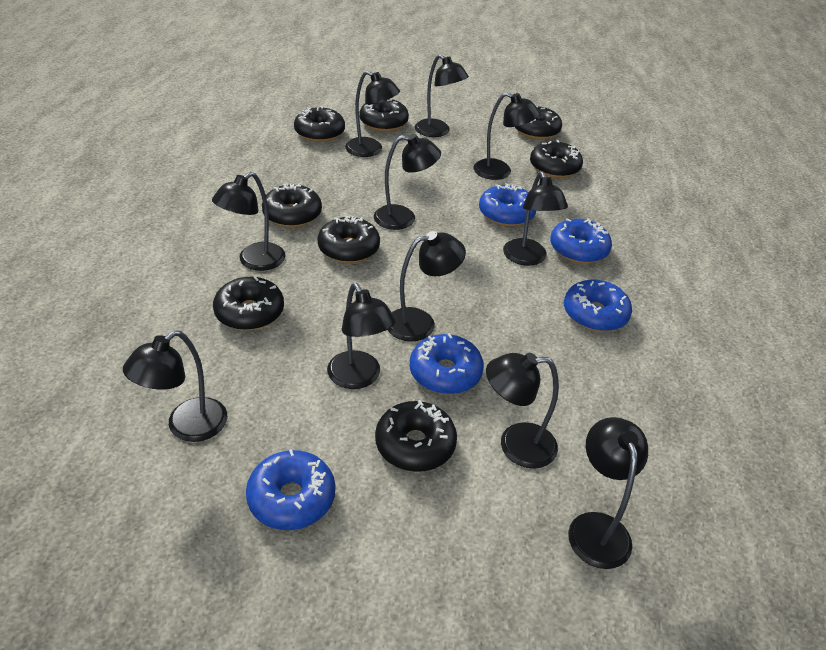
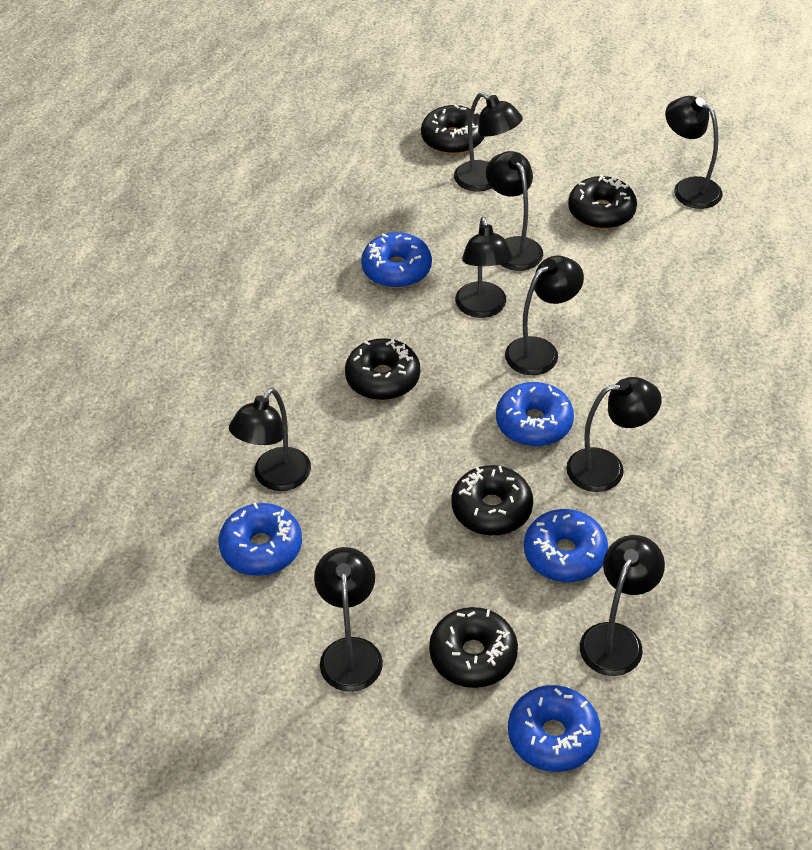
black donut: 8 -> 5
black lamp: 11 -> 9

